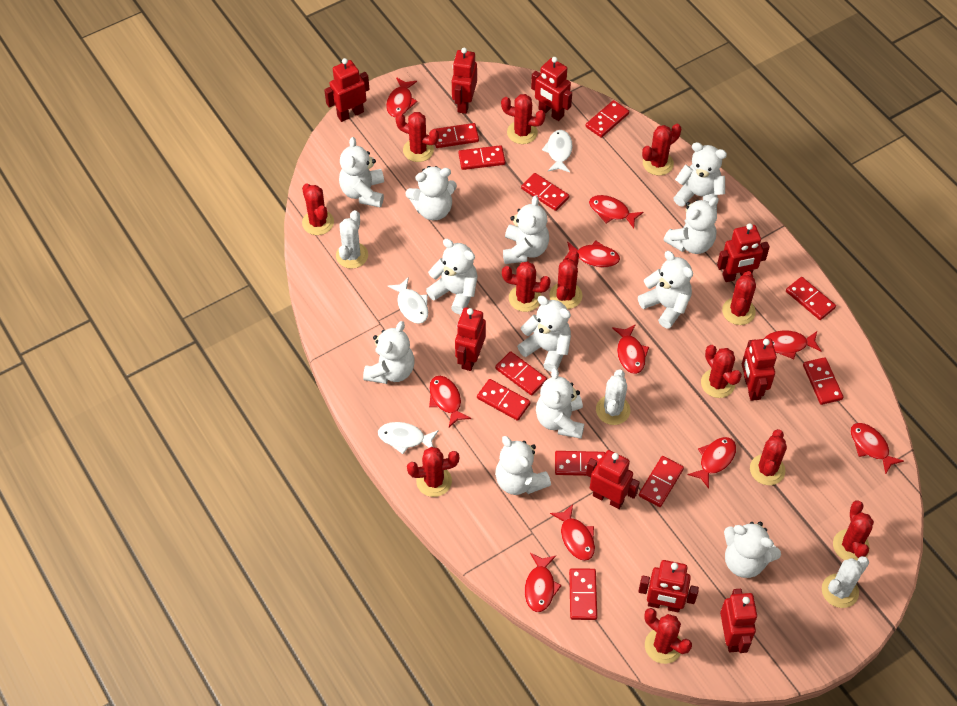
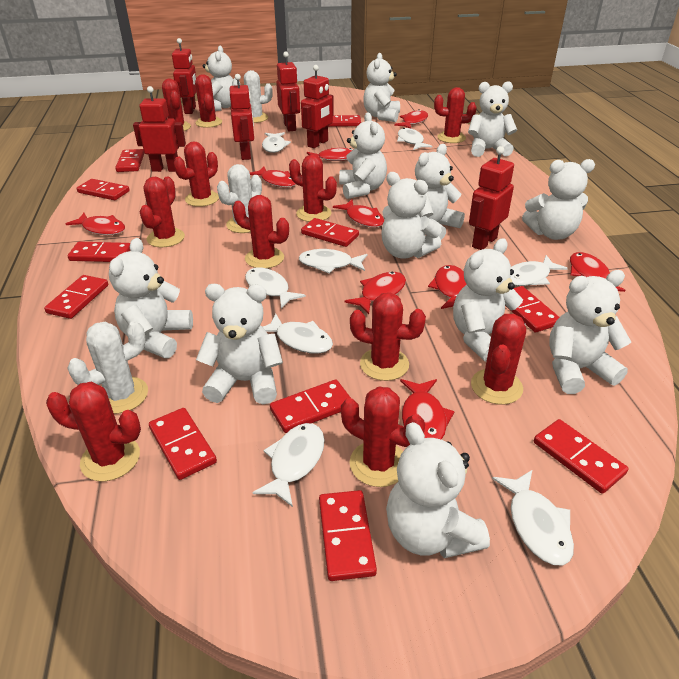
red cactus: 12 -> 11
red fish: 10 -> 9
red robot: 9 -> 6
white fish: 3 -> 8

